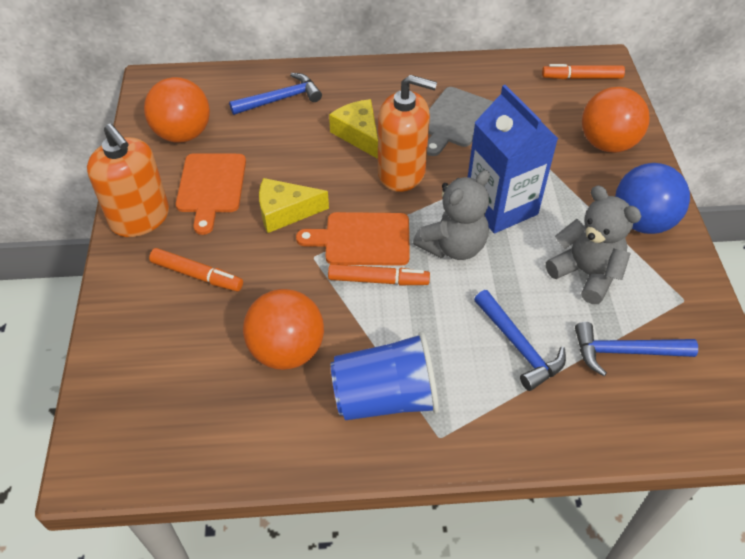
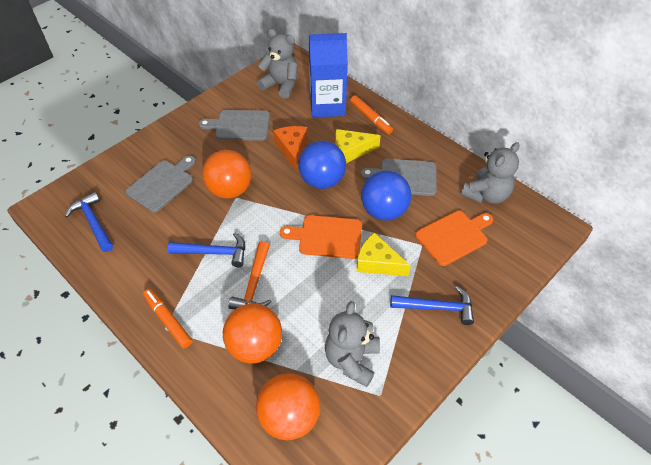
blue ball: 1 -> 2
blue cup: 1 -> 0
grey cutting board: 1 -> 3
grey teddy bear: 2 -> 3
orange cheese: 0 -> 1
orange hammer: 0 -> 1
orange marker: 3 -> 2
orange soap dispenser: 2 -> 0

